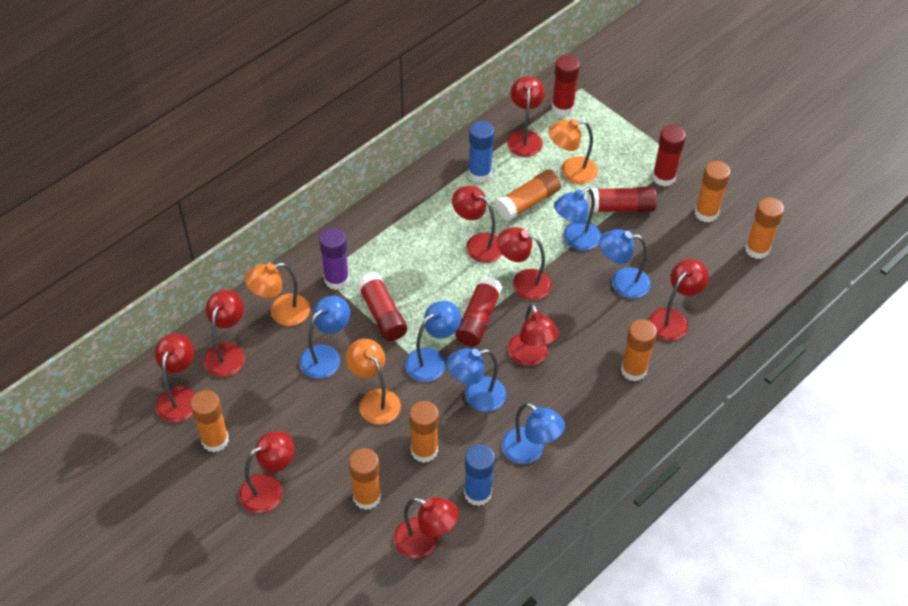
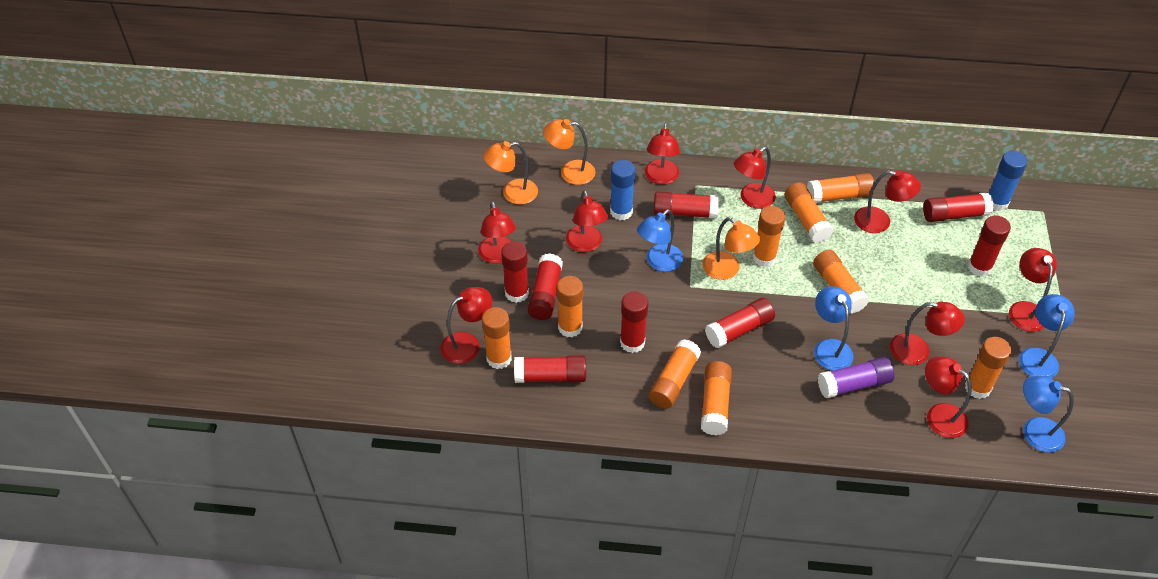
blue lamp: 6 -> 4
orange glue stick: 7 -> 9
red glue stick: 5 -> 8

